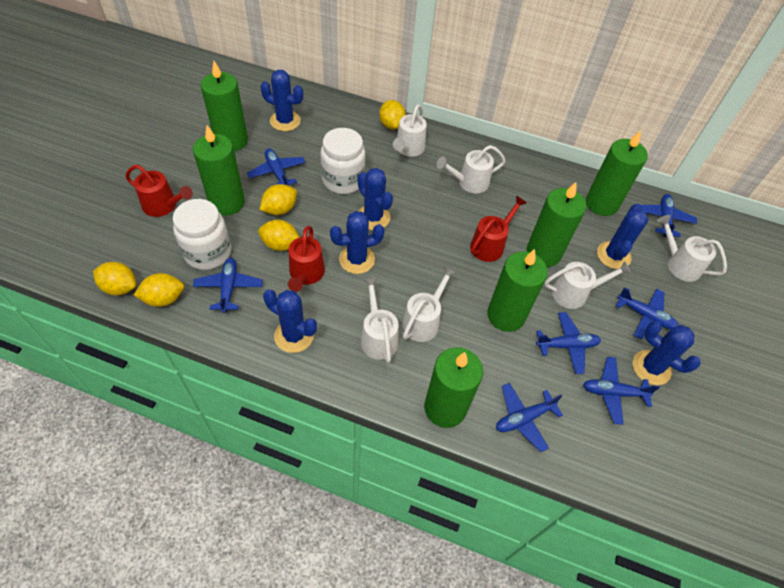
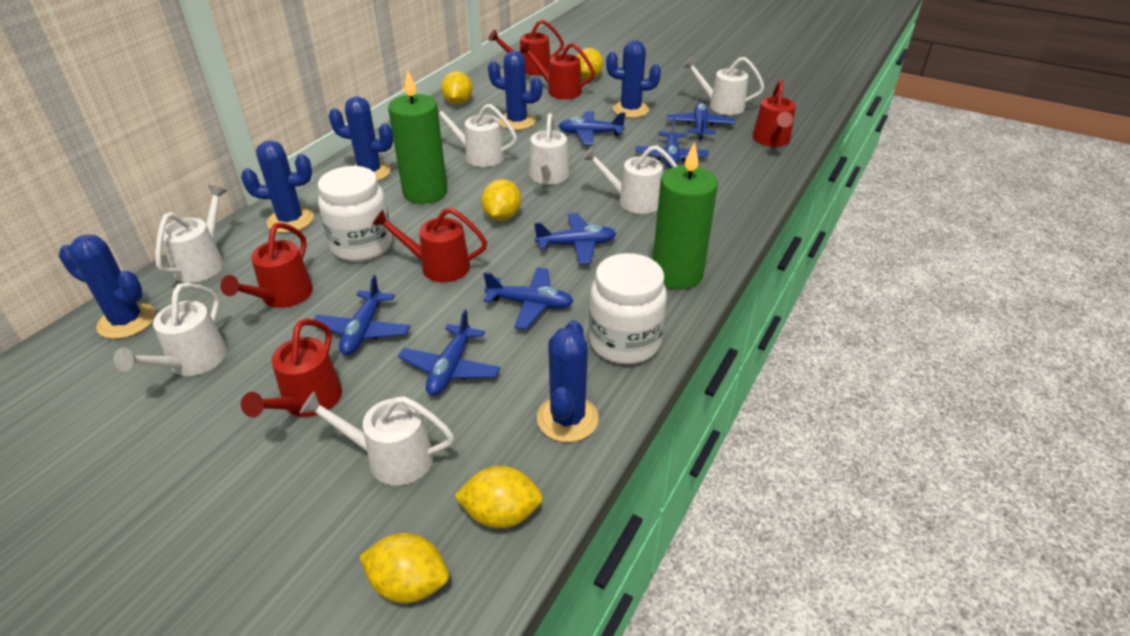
green candle: 6 -> 2
red watering can: 3 -> 6
white watering can: 6 -> 7

